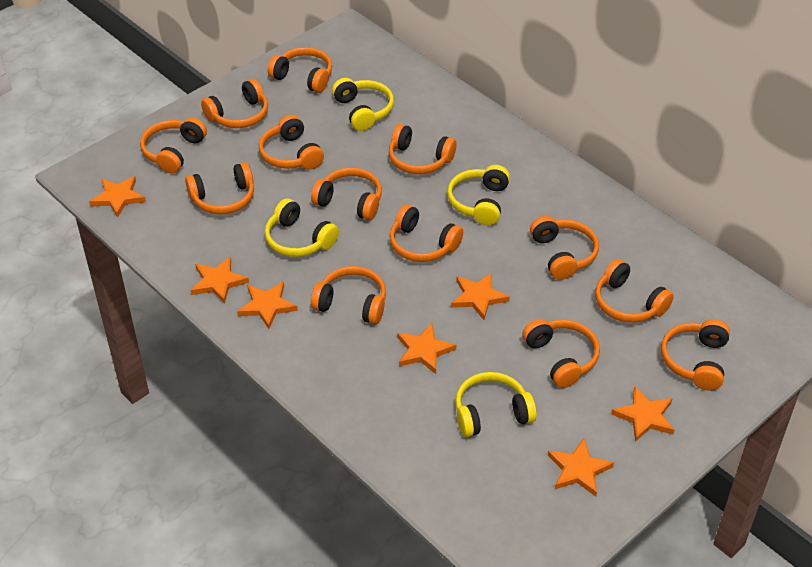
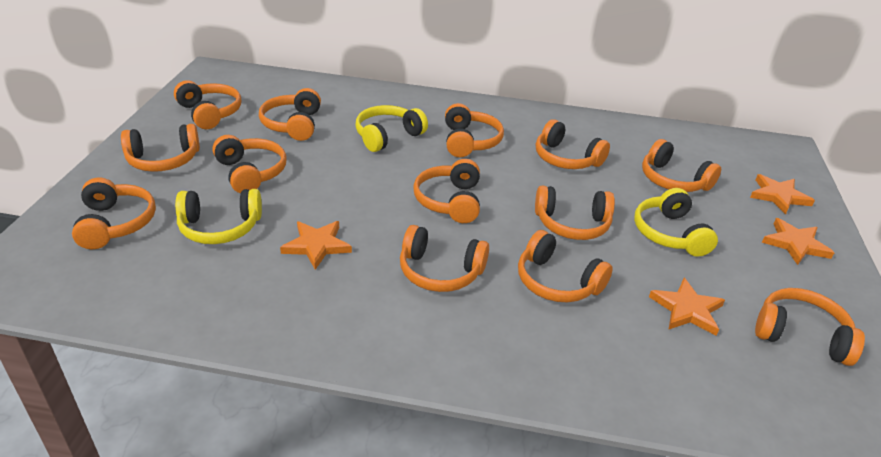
orange star: 7 -> 4
yellow headphones: 4 -> 3

